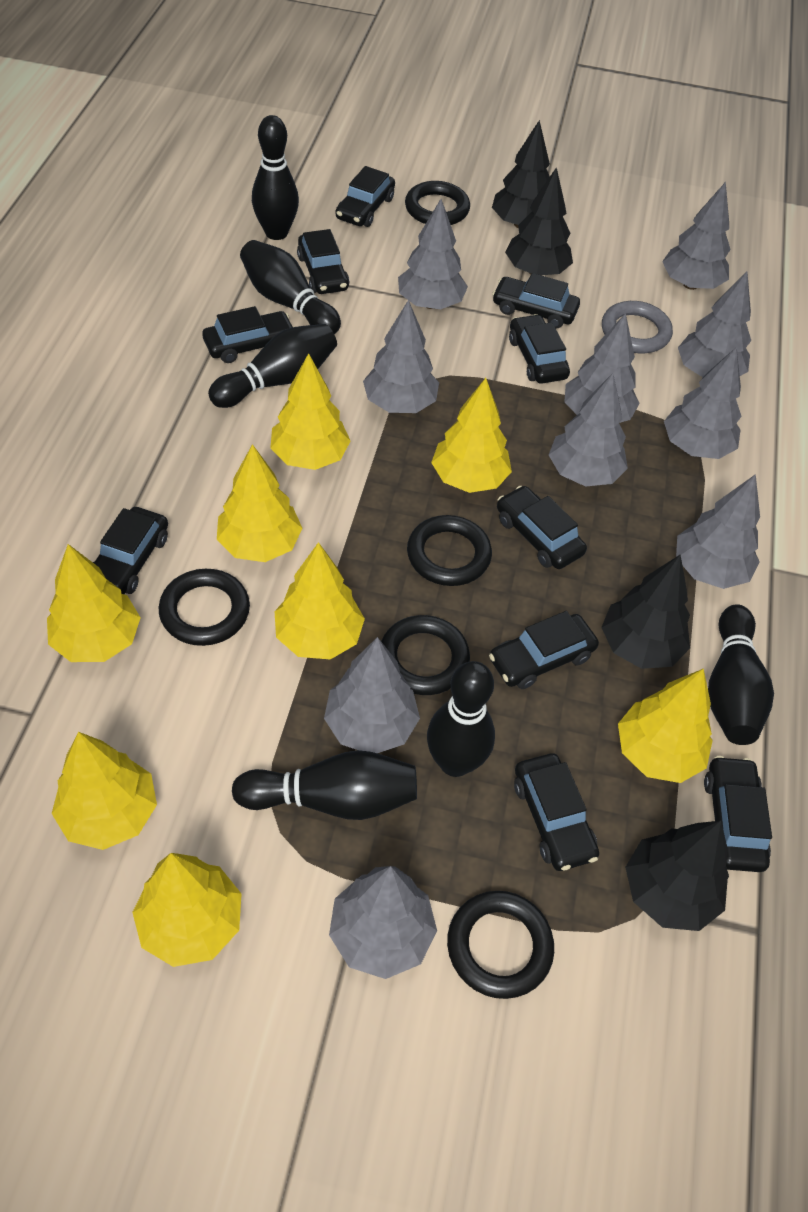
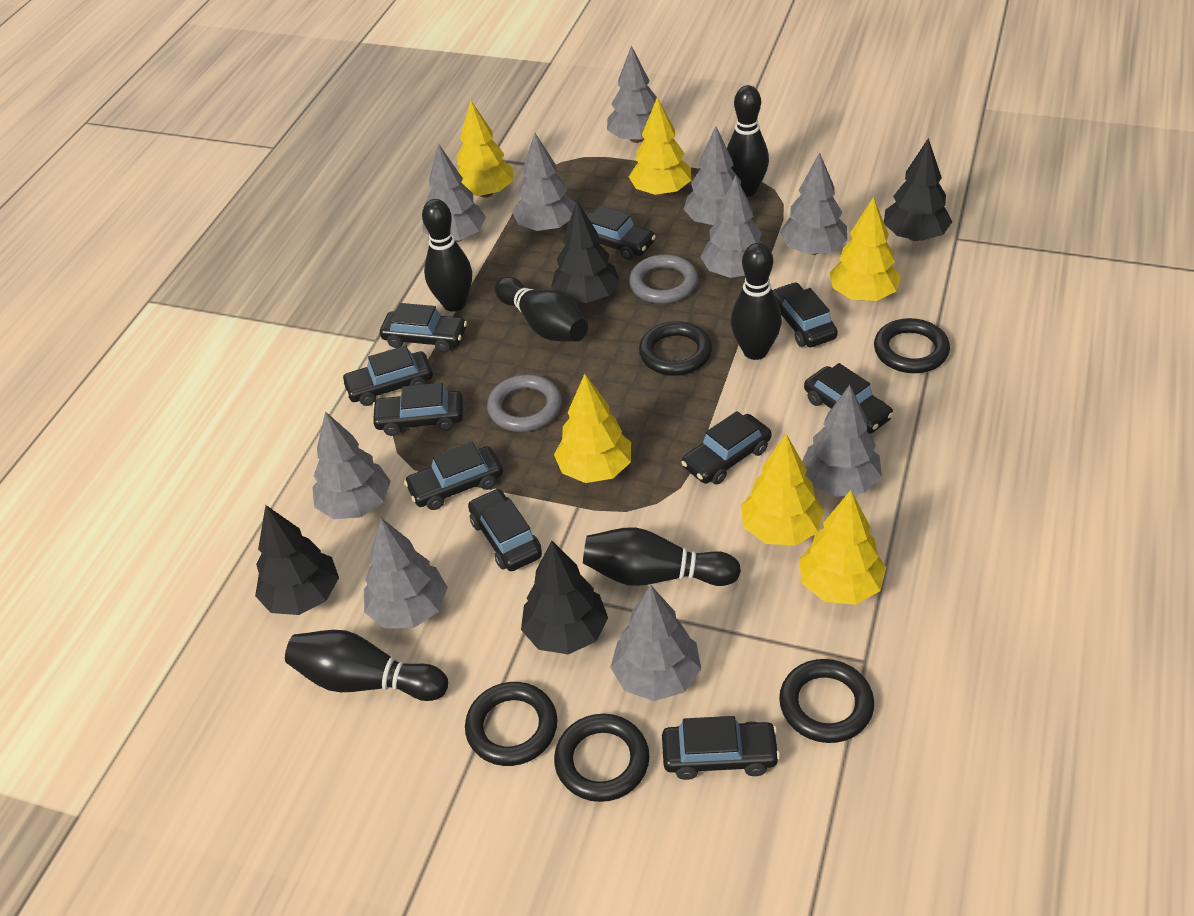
grey ring: 1 -> 2
yellow tree: 8 -> 6

